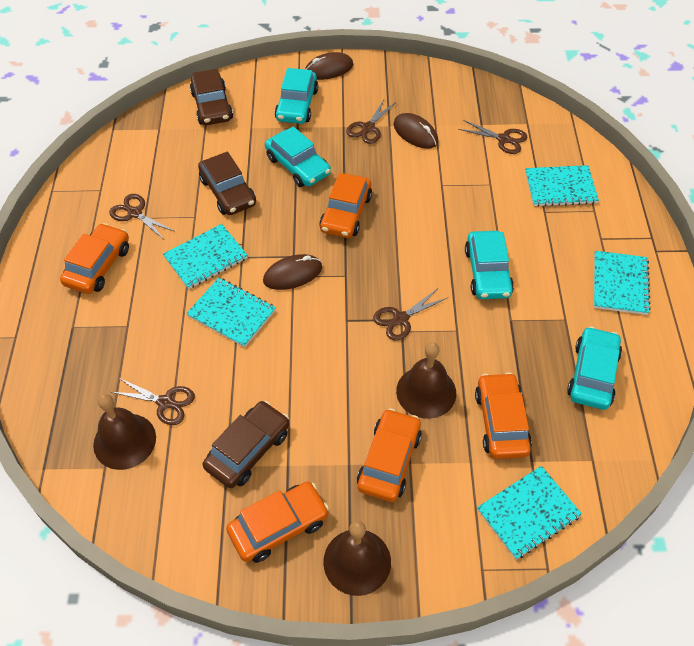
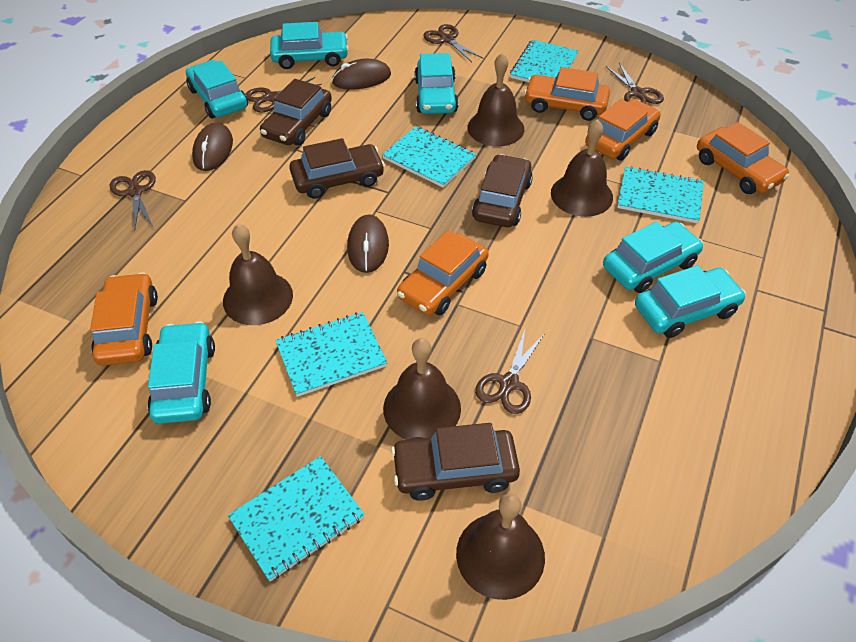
brown bell: 3 -> 5
brown car: 3 -> 4
turquoise car: 4 -> 6

